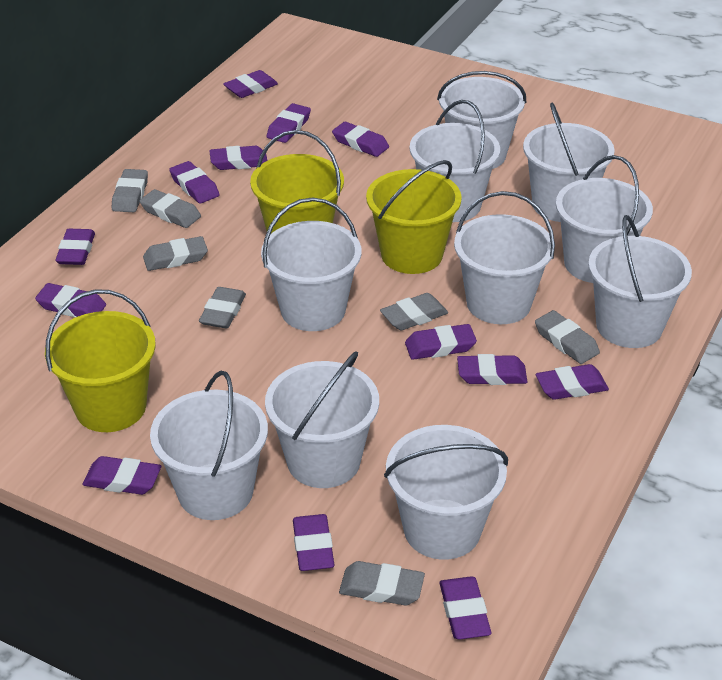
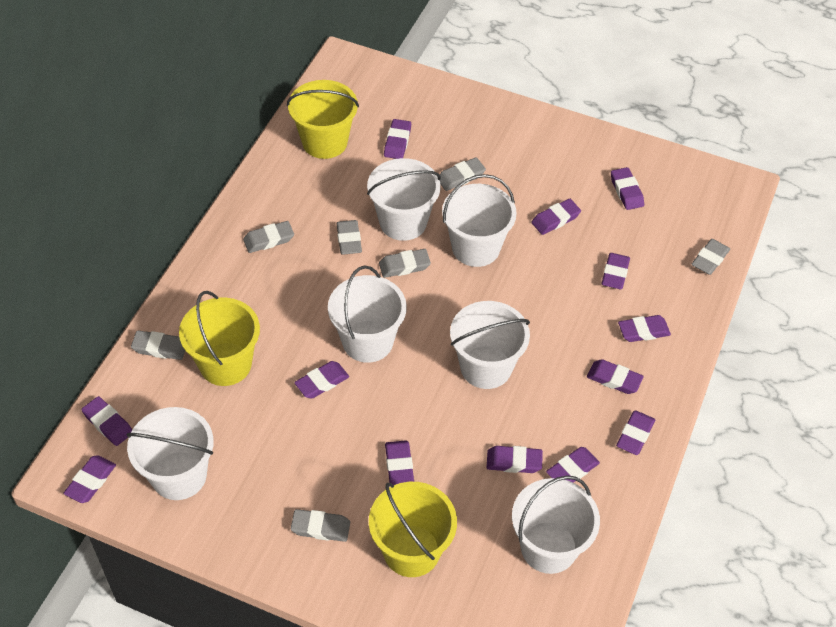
white bucket: 10 -> 6

